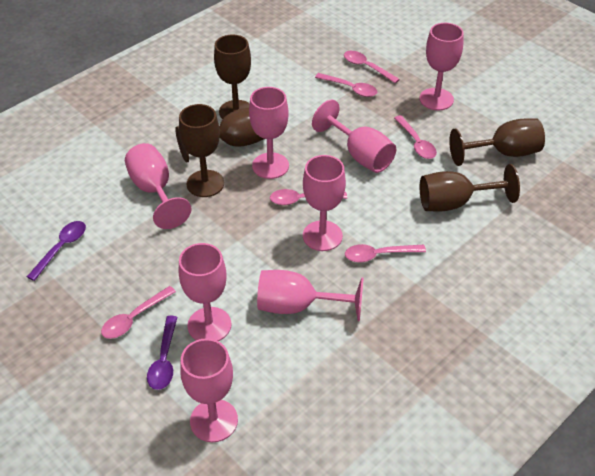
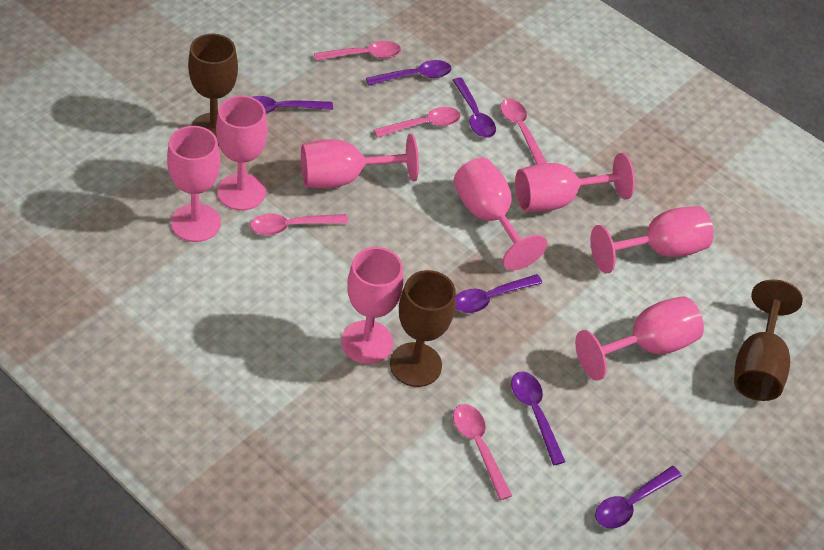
brown goblet: 5 -> 3
pink spoon: 6 -> 5
purple spoon: 2 -> 6

